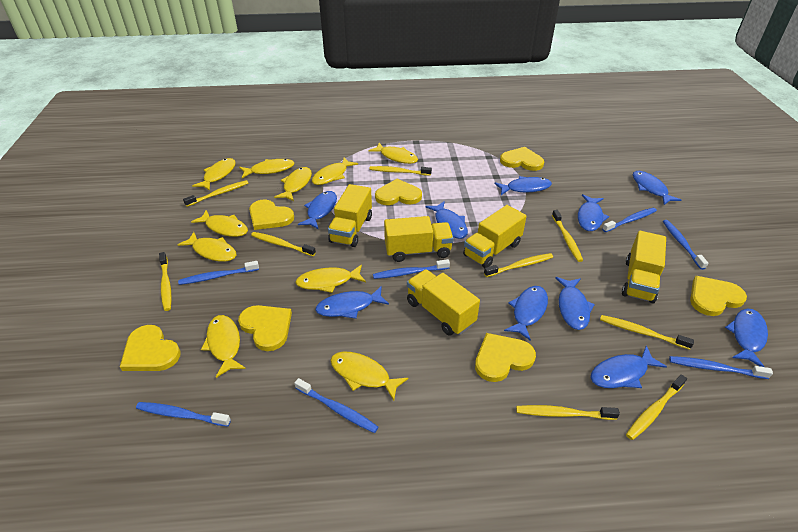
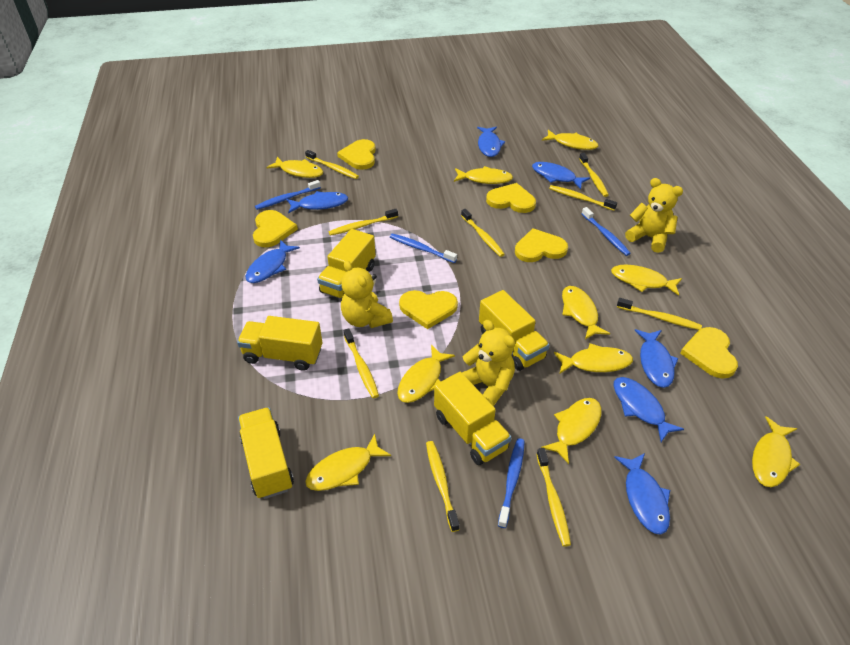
blue fish: 10 -> 7
blue toothbrush: 7 -> 4
yellow heart: 7 -> 6
yellow teddy bear: 0 -> 3

